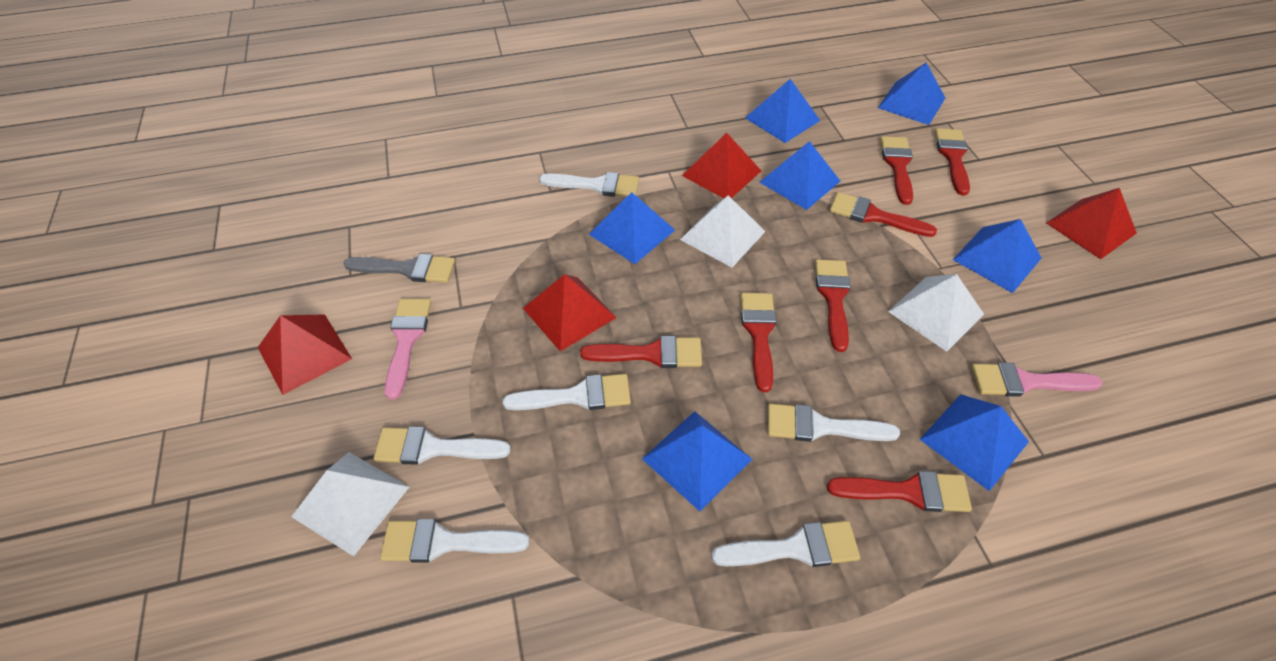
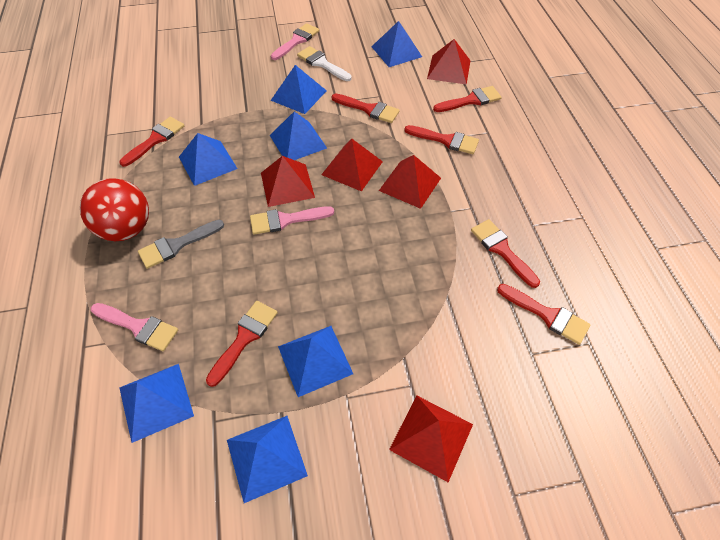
pink brush: 2 -> 3
red ball: 0 -> 1
red pyramid: 4 -> 5
white brush: 6 -> 1
white pyramid: 3 -> 0

